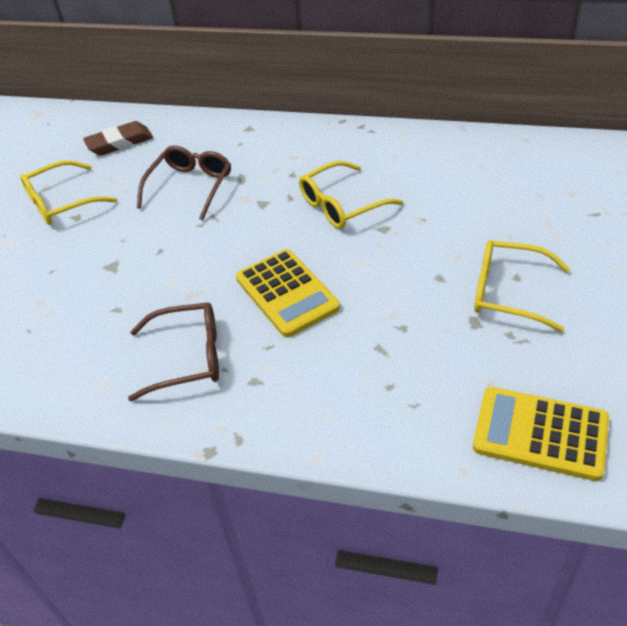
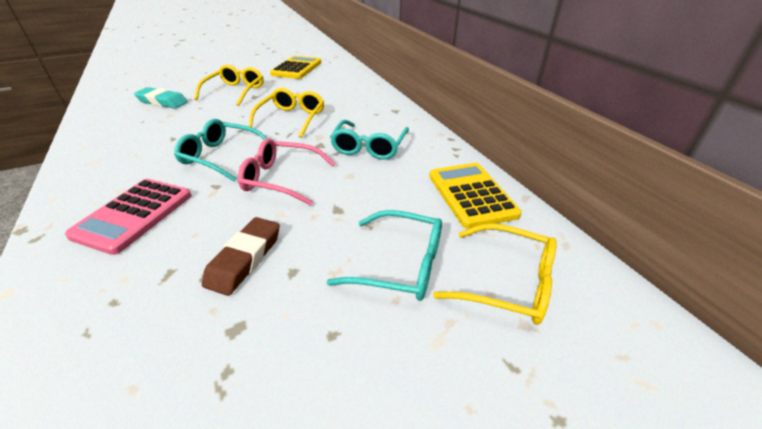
brown glasses: 2 -> 0
pink calculator: 0 -> 1
pink glasses: 0 -> 1
turquoise eraser: 0 -> 1
turquoise glasses: 0 -> 3

